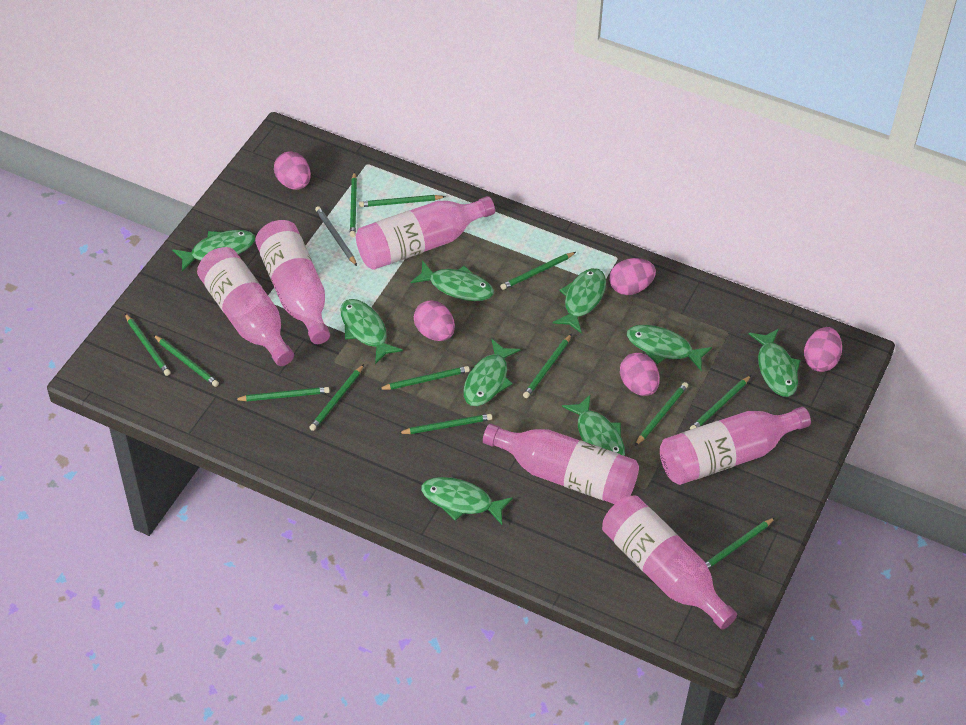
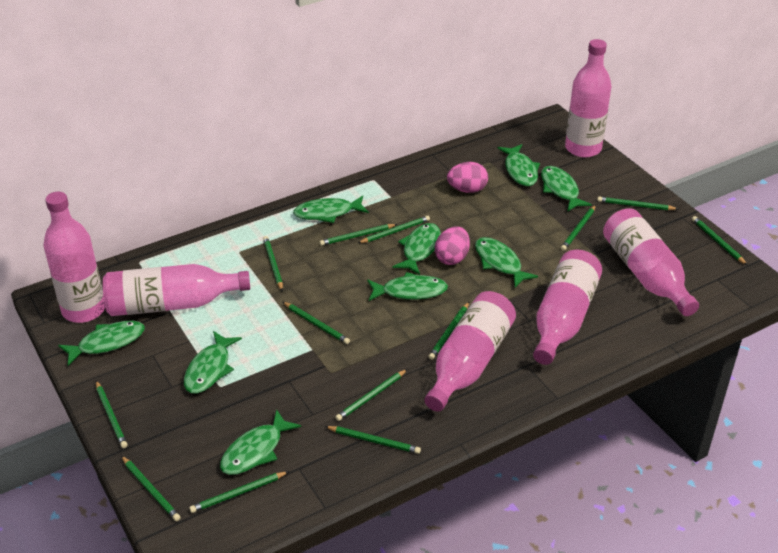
grey pencil: 1 -> 0
pink egg: 5 -> 2

